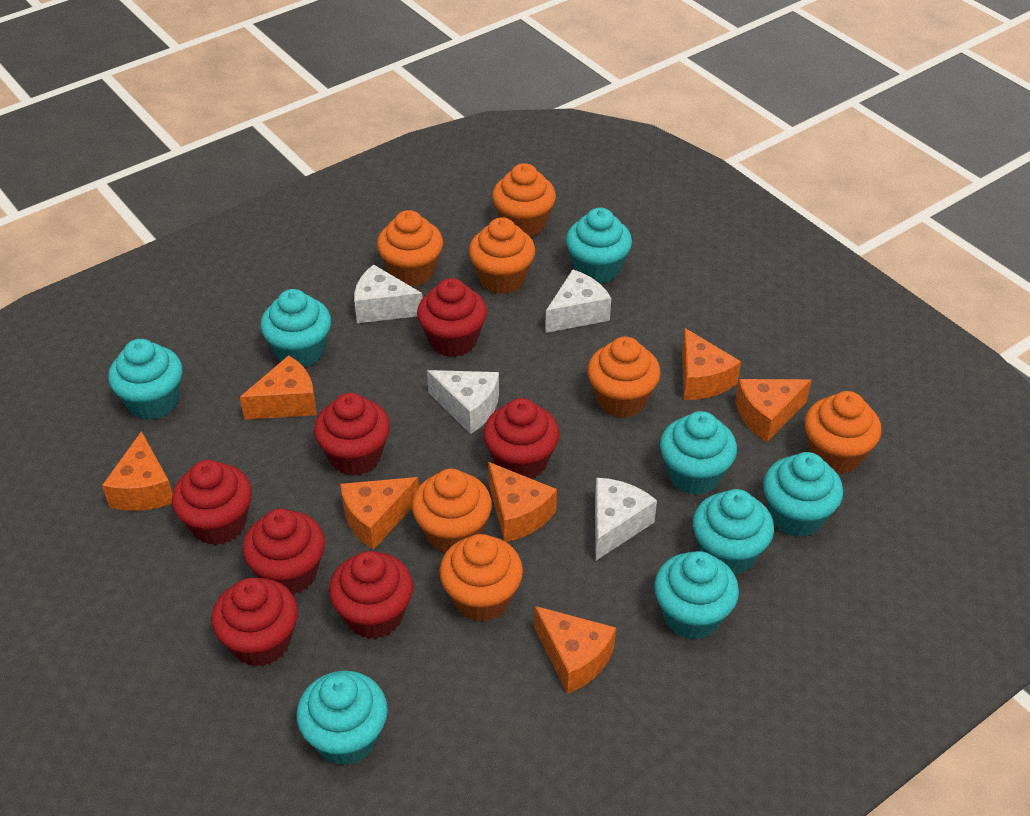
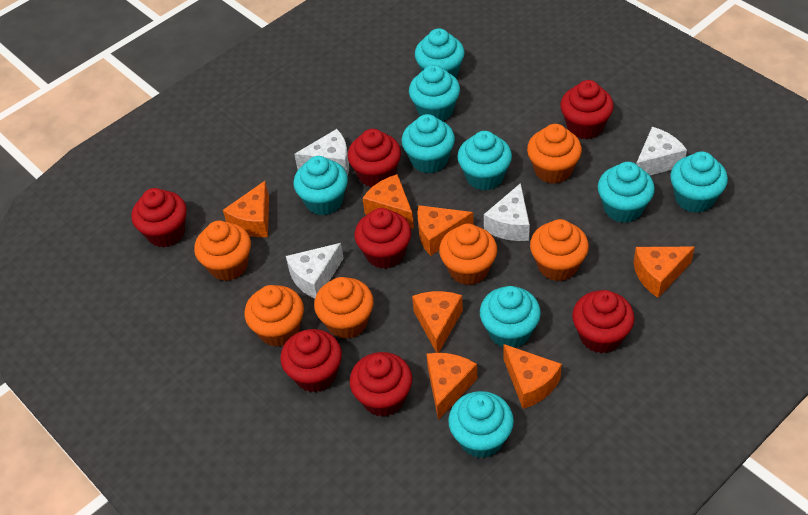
orange cupcake: 7 -> 6
turquoise cupcake: 8 -> 9

